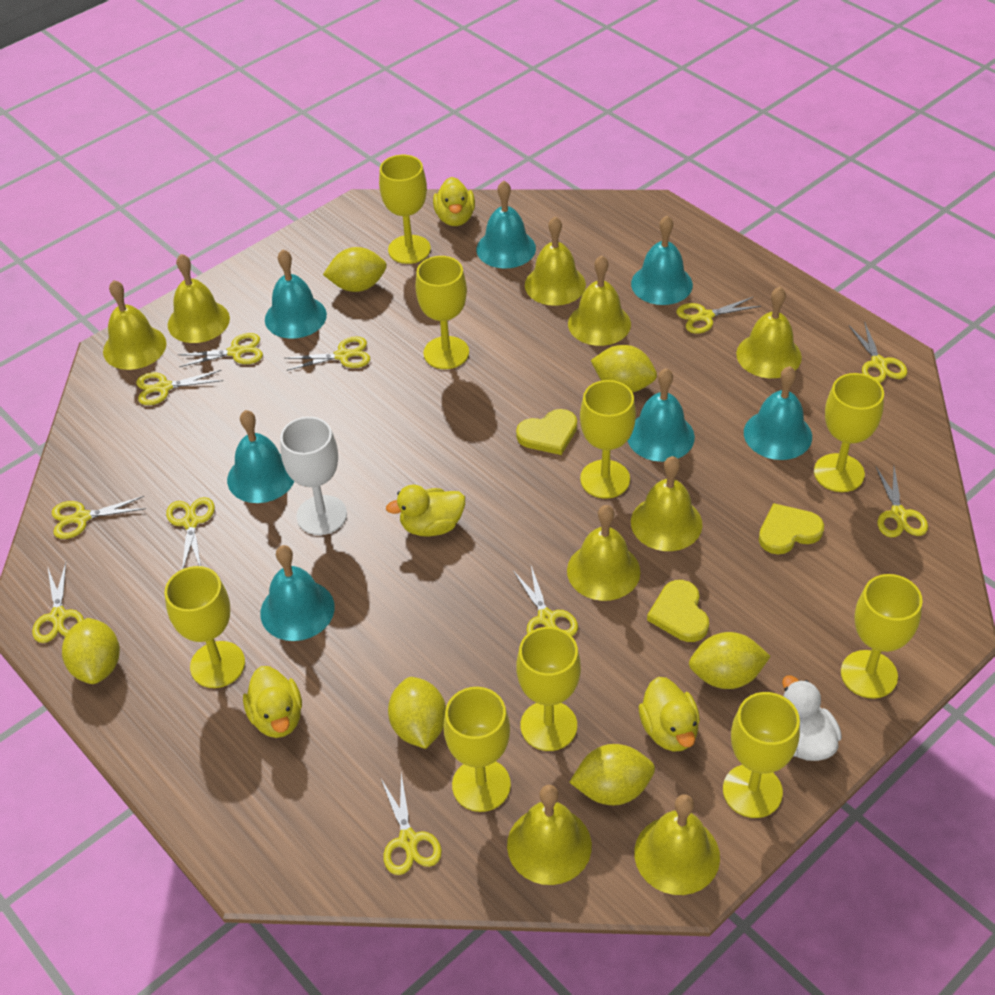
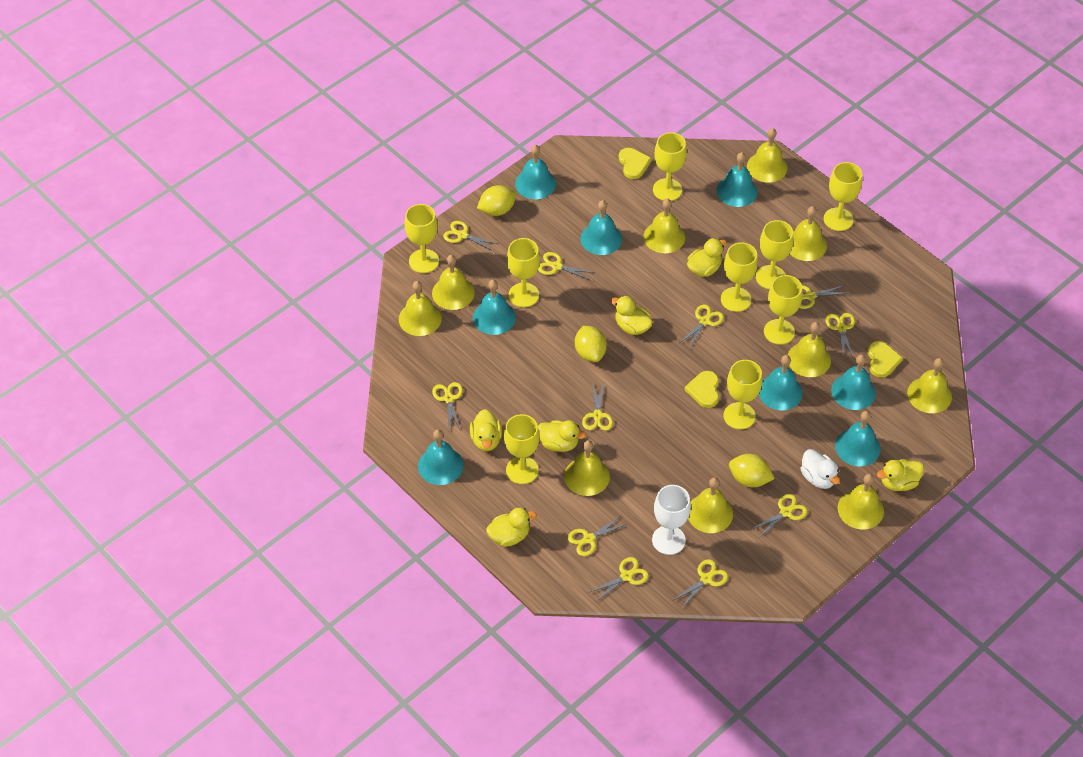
turquoise bell: 7 -> 8
yellow bell: 9 -> 10
yellow duck: 4 -> 6
yellow lemon: 6 -> 3

